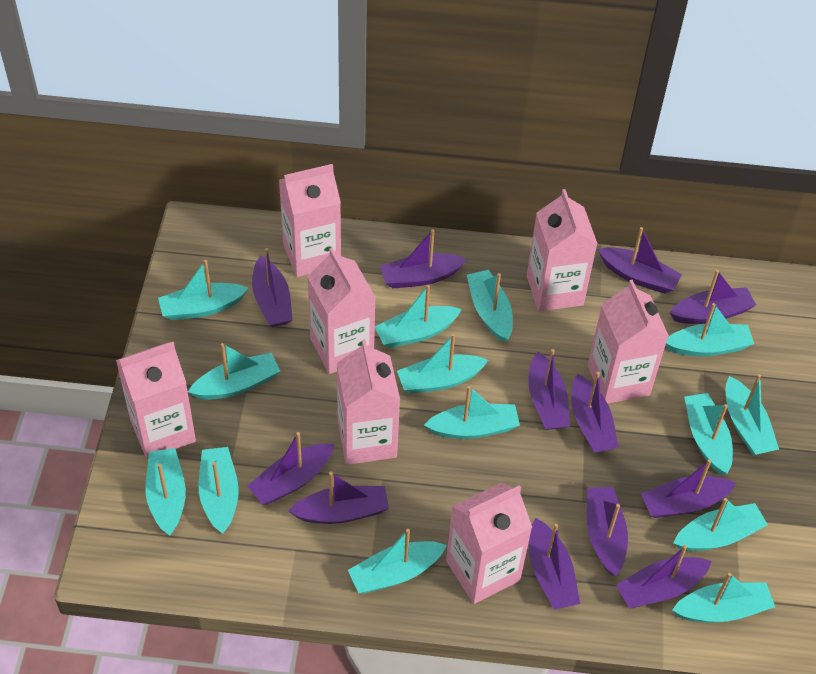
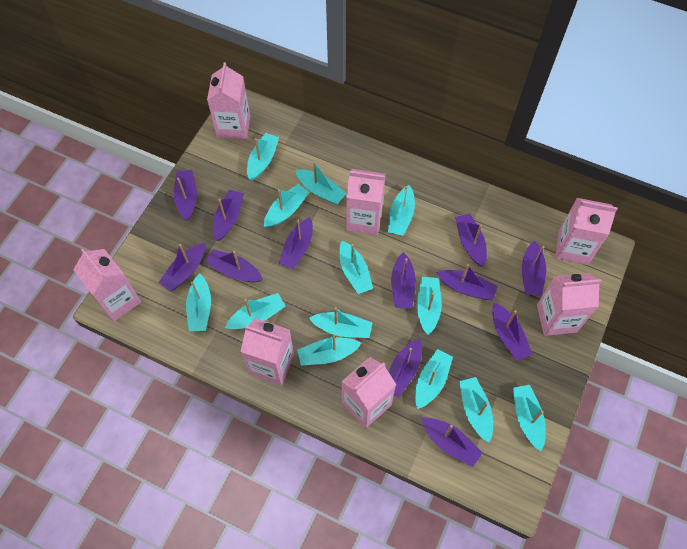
turquoise boat: 14 -> 13

